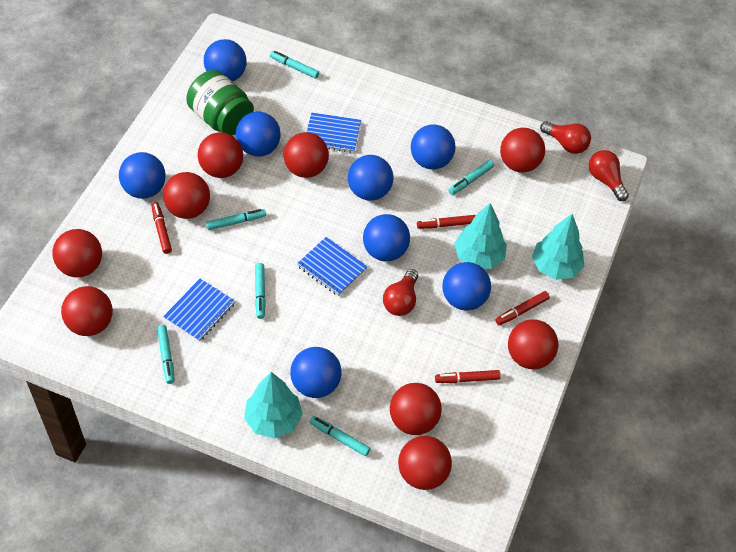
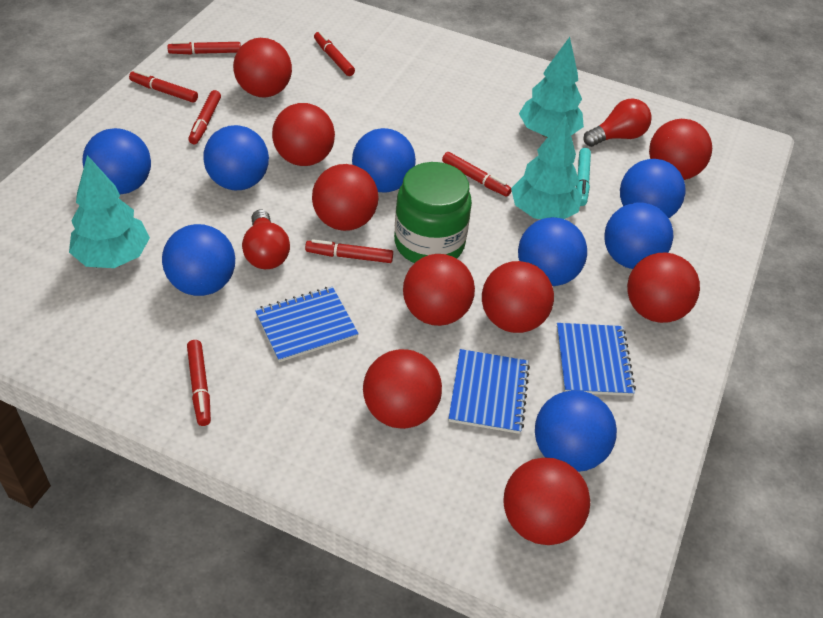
red light bulb: 3 -> 2
red marker: 4 -> 7
turquoise marker: 6 -> 1

